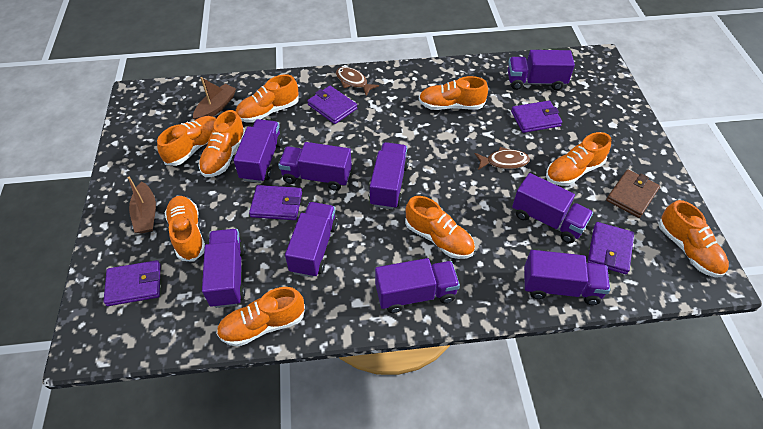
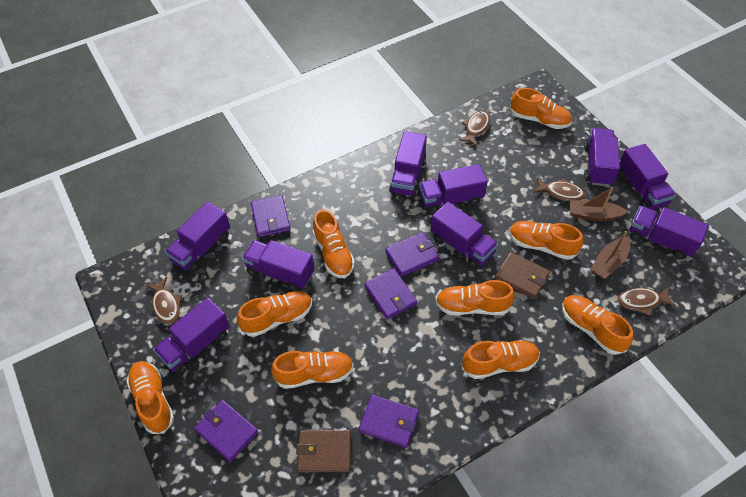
brown fish: 2 -> 4
brown wallet: 1 -> 2

